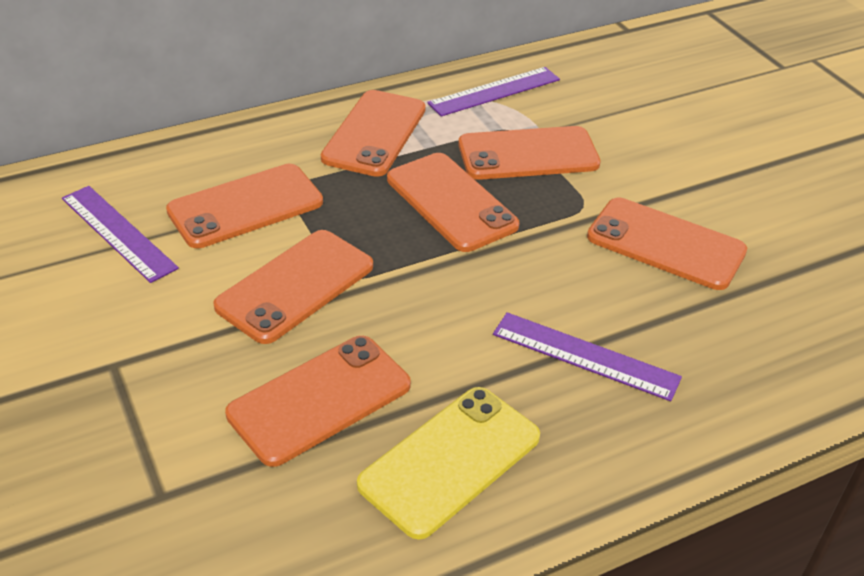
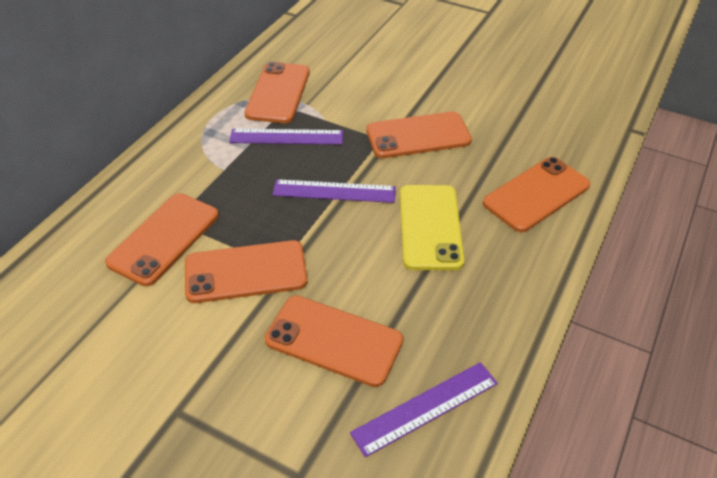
orange phone: 7 -> 6

